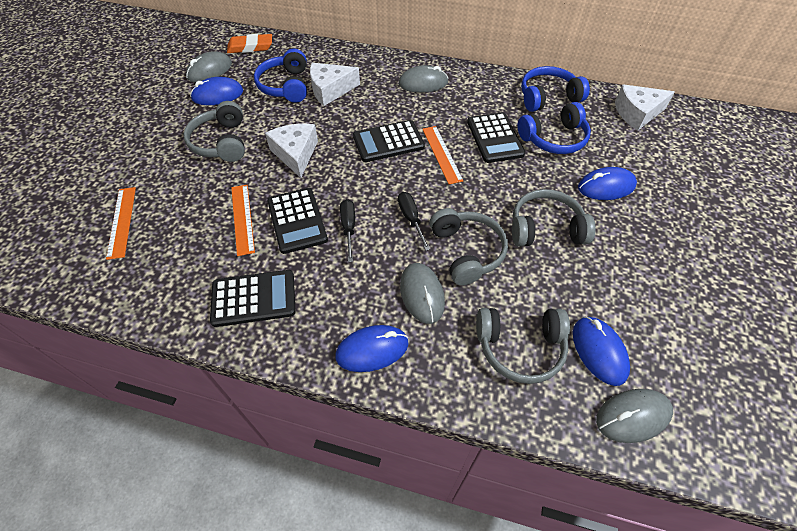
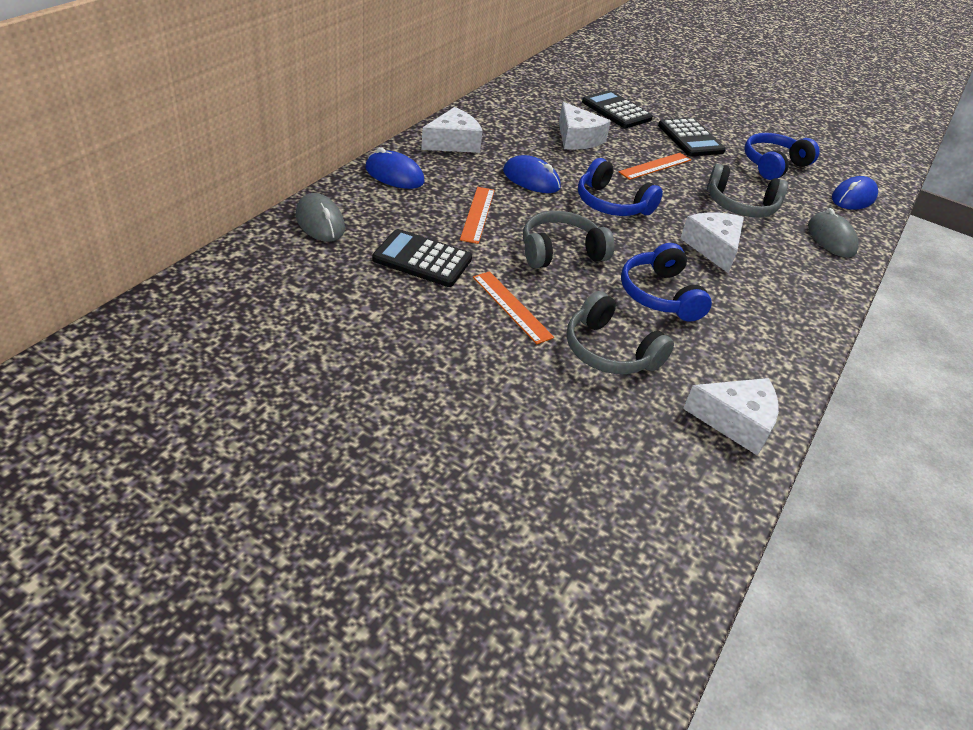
black calculator: 4 -> 3
black screwdriver: 2 -> 0
blue mouse: 4 -> 3
grey headphones: 4 -> 3
grey mouse: 4 -> 2
orange eraser: 1 -> 0
white cheese: 3 -> 4

